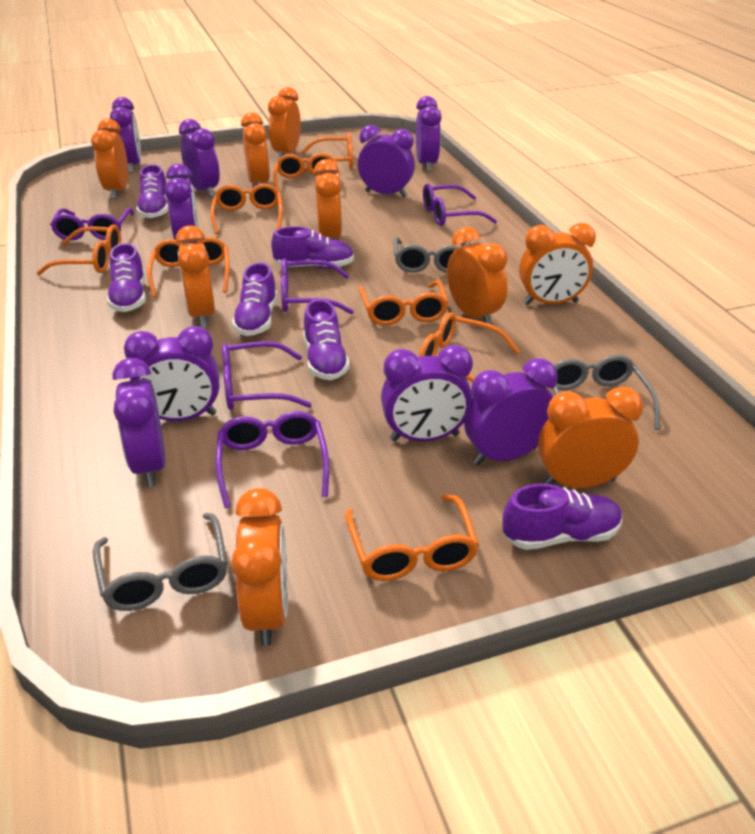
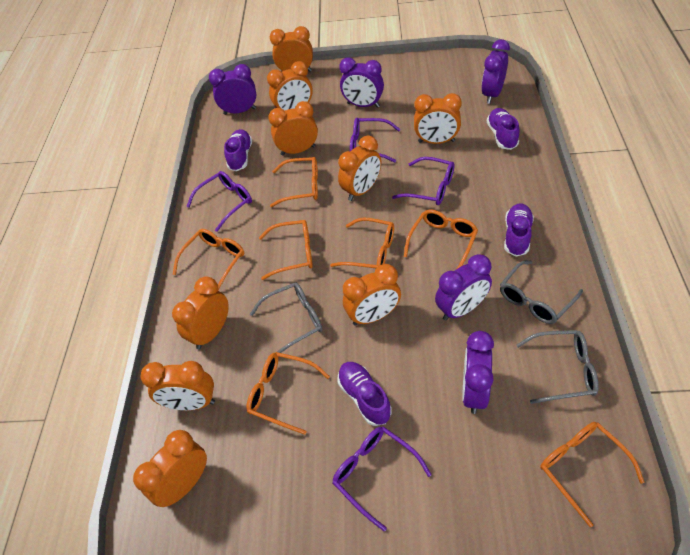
orange glasses: 8 -> 7
purple clock: 9 -> 5
purple glasses: 5 -> 4
purple shoe: 6 -> 4

